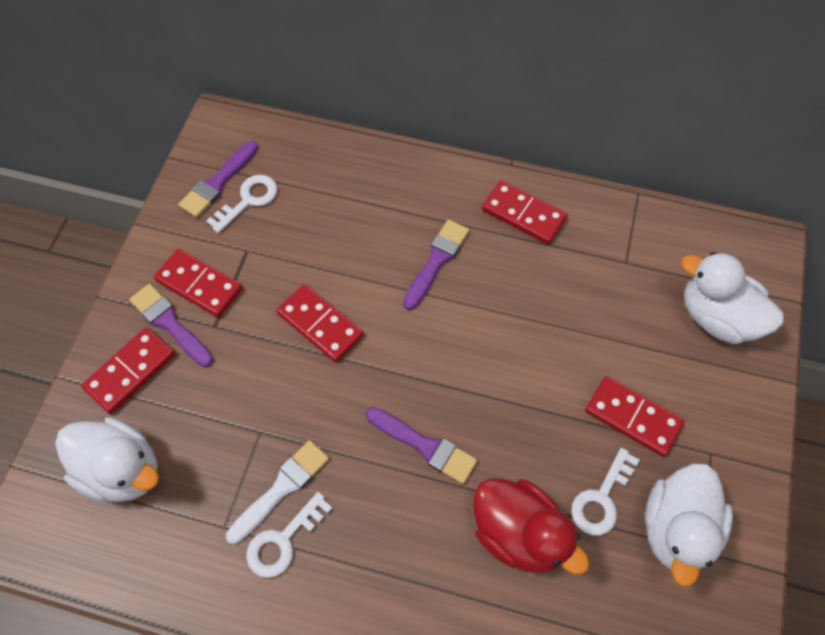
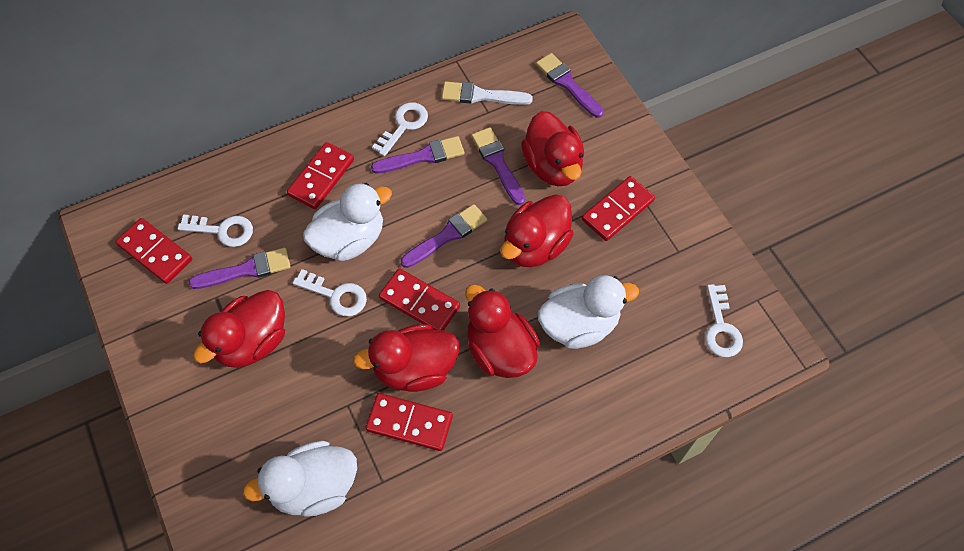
purple brush: 4 -> 5
red duck: 1 -> 5
white key: 3 -> 4

